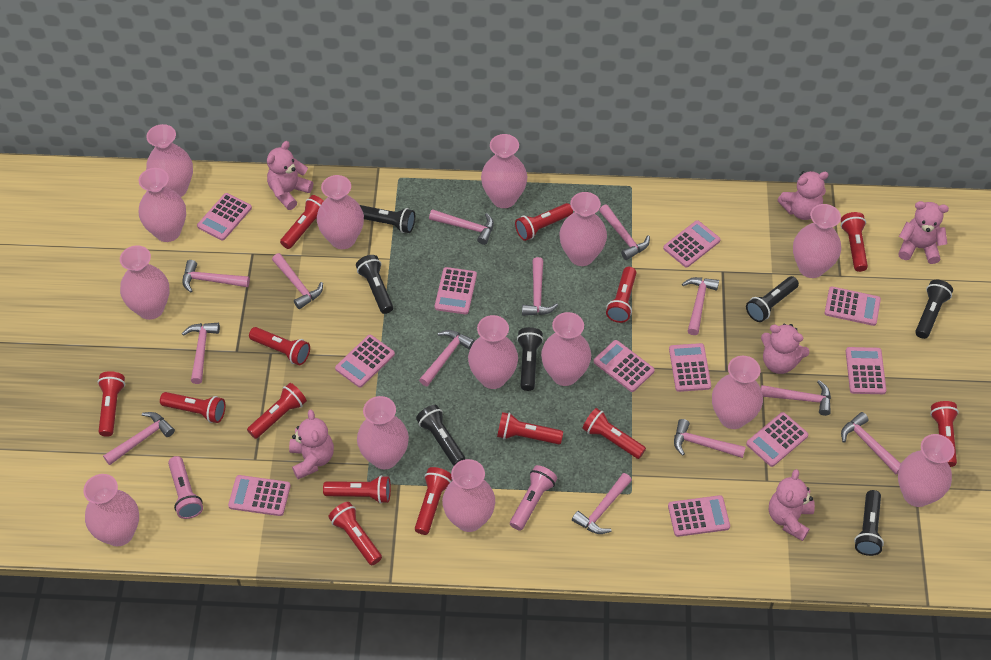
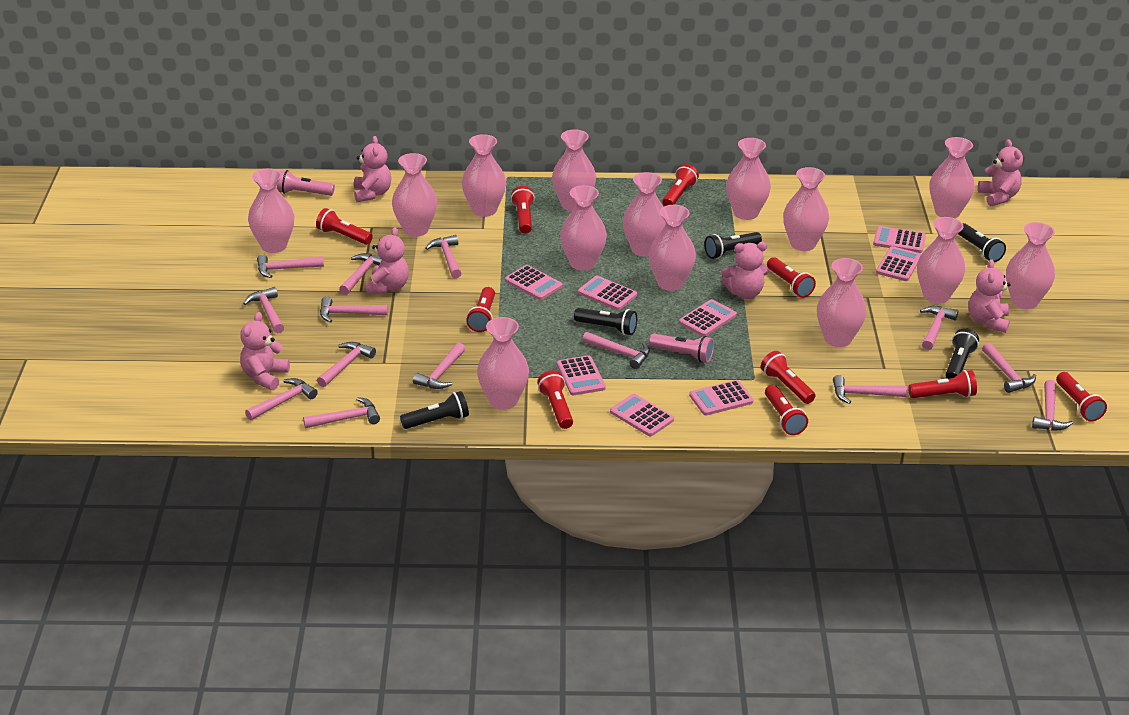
black flashlight: 7 -> 5
pink calculator: 11 -> 8
pink hammer: 13 -> 14
red flashlight: 14 -> 10

